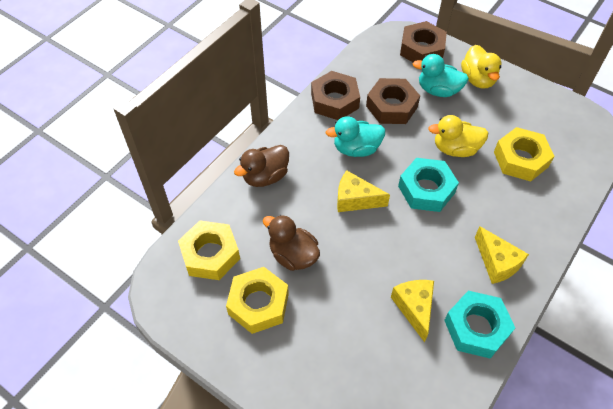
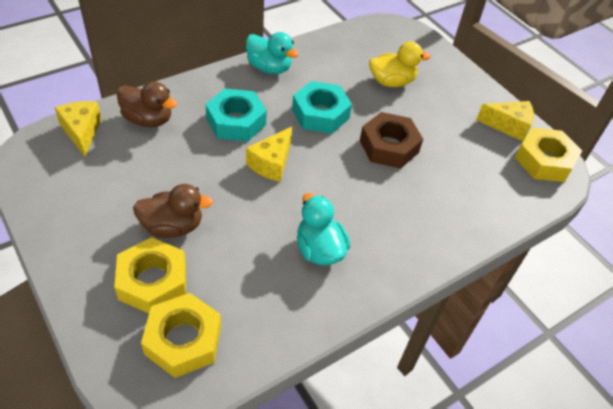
brown nut: 3 -> 1
yellow duck: 2 -> 1

